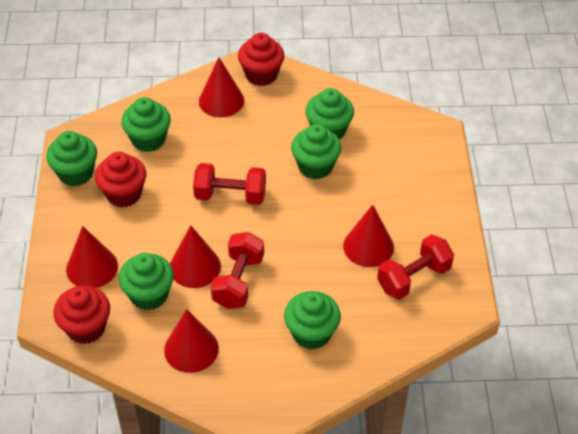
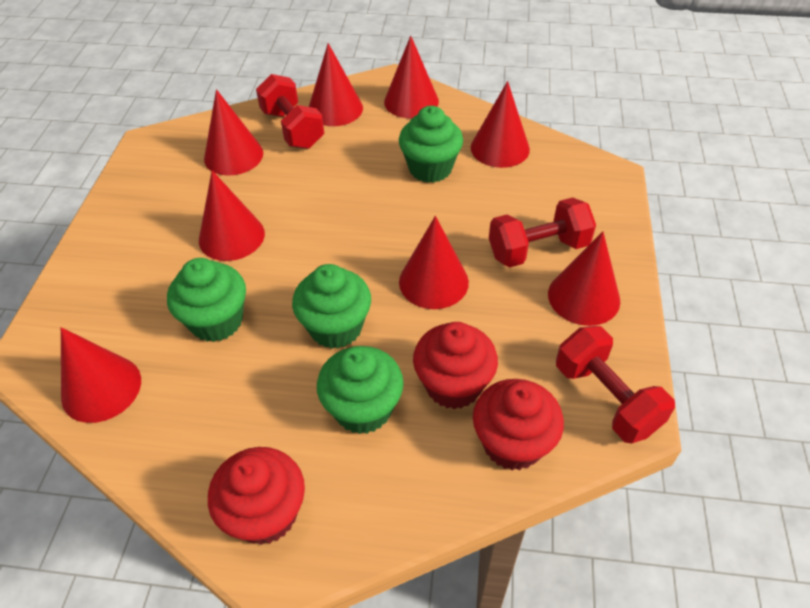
green cupcake: 6 -> 4
red cone: 5 -> 8

